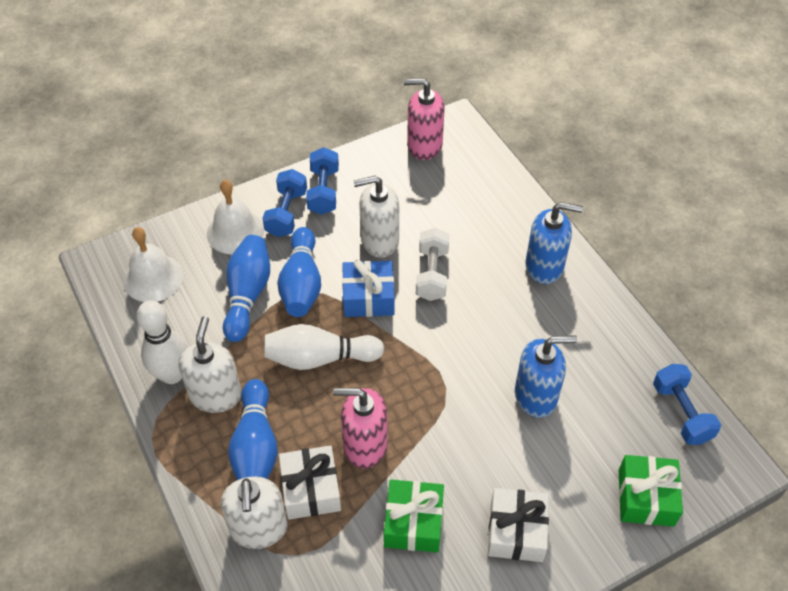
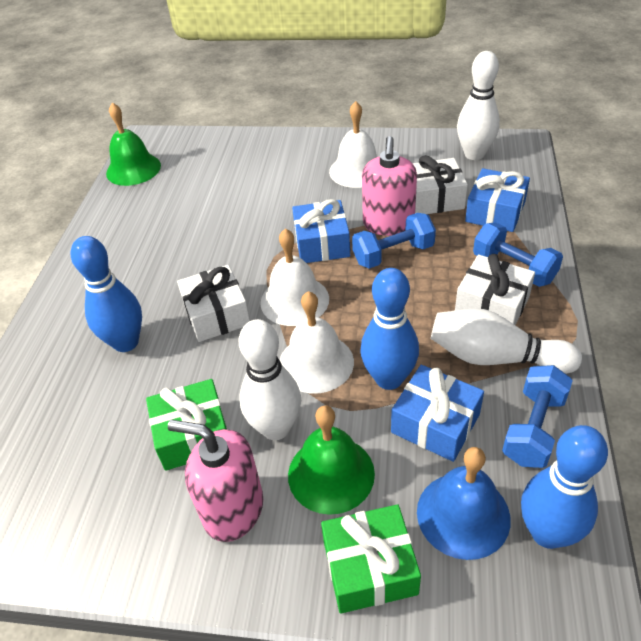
blue bell: 0 -> 1
blue gift: 1 -> 3
blue soap dispenser: 2 -> 0
green bell: 0 -> 2
white bell: 2 -> 3
white bowling pin: 2 -> 3
white dumbbell: 1 -> 0
white gift: 2 -> 3
white soap dispenser: 3 -> 0

